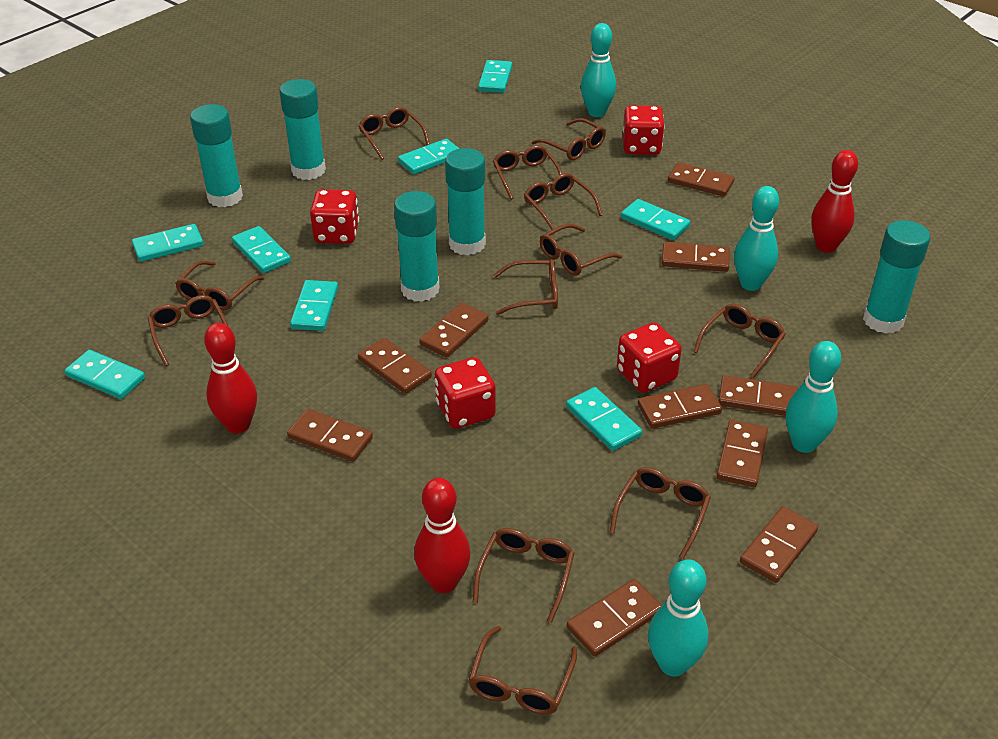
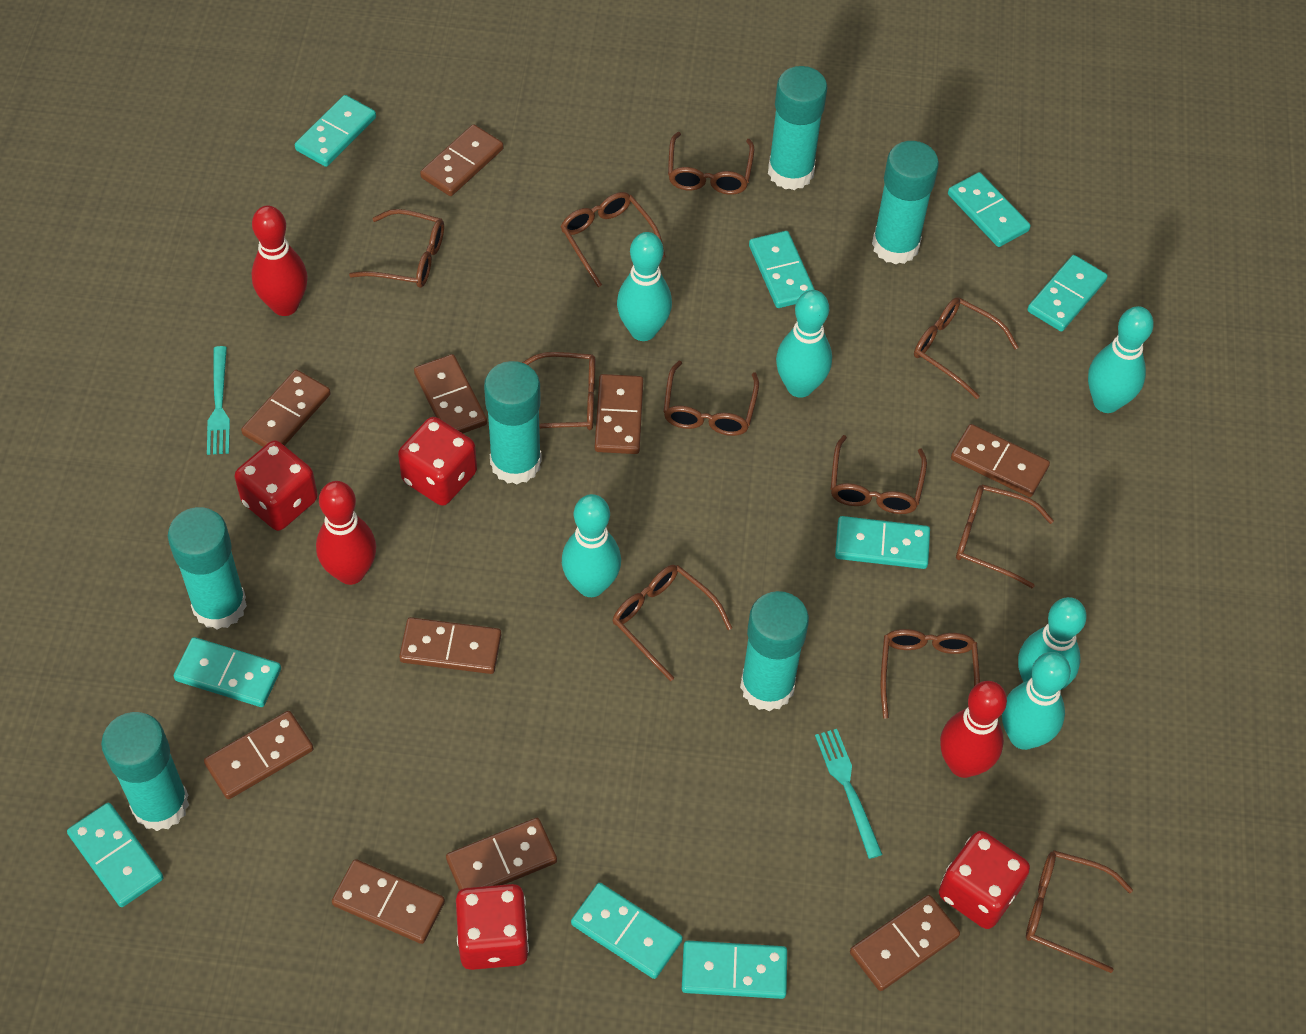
brown glasses: 12 -> 11
turquoise bowling pin: 4 -> 6
turquoise domino: 8 -> 9
turquoise fork: 0 -> 2
turquoise glue stick: 5 -> 6

